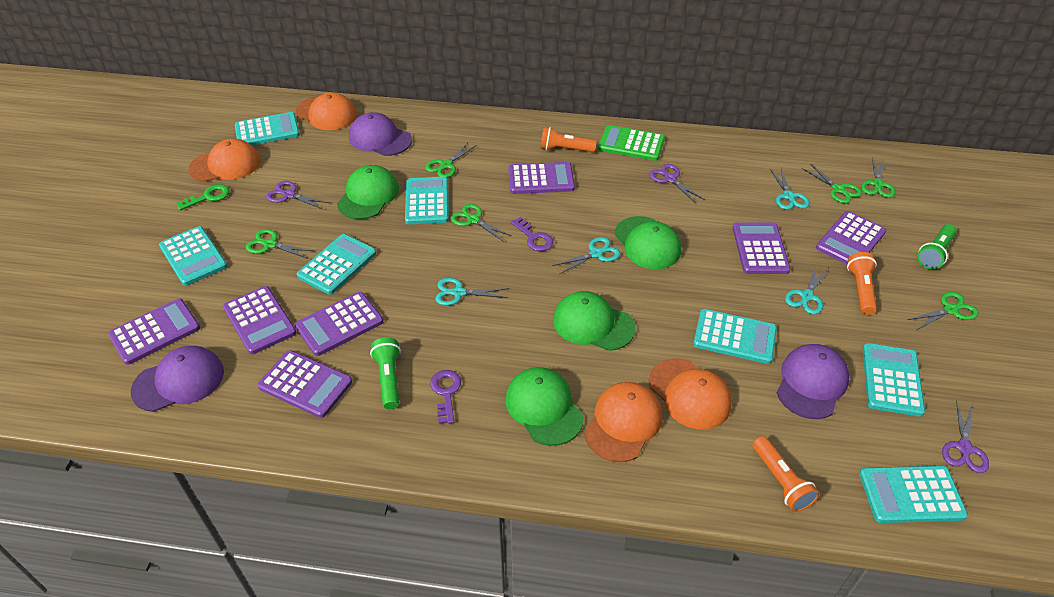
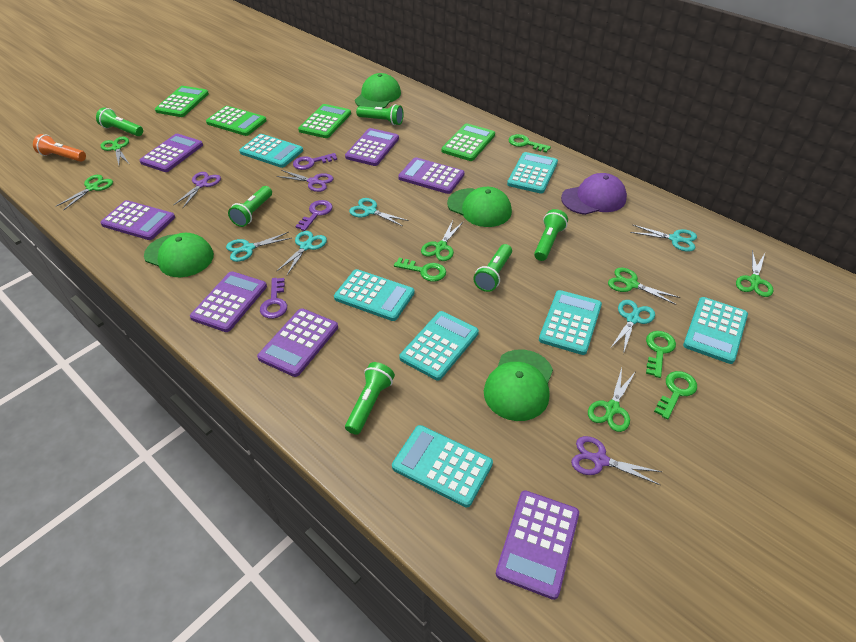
green calculator: 1 -> 4
green flashlight: 2 -> 6
green key: 1 -> 4
orange cap: 4 -> 0
orange flashlight: 3 -> 1
purple cap: 3 -> 1
purple key: 2 -> 3
turquoise scissors: 4 -> 5

